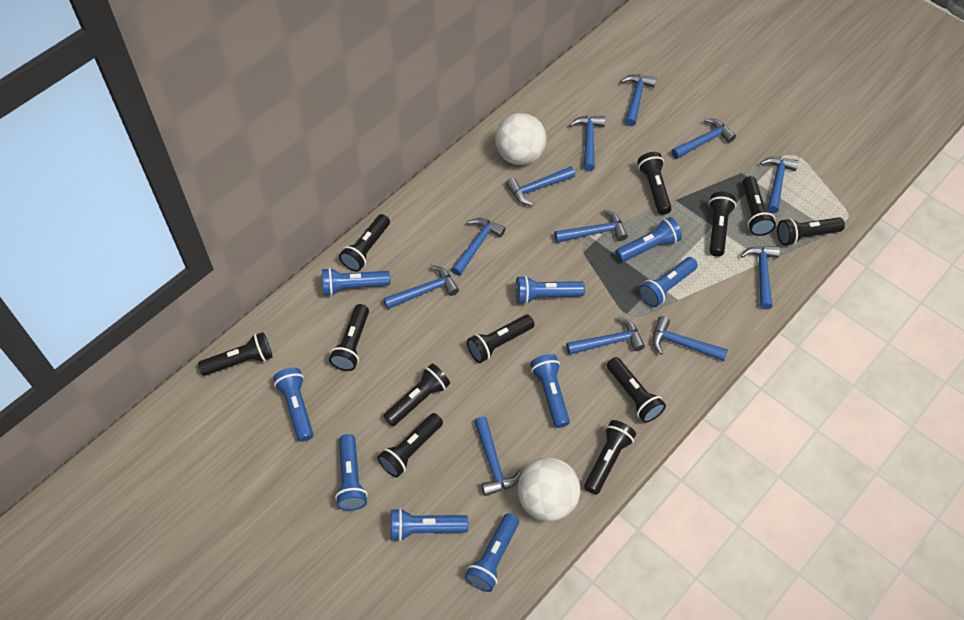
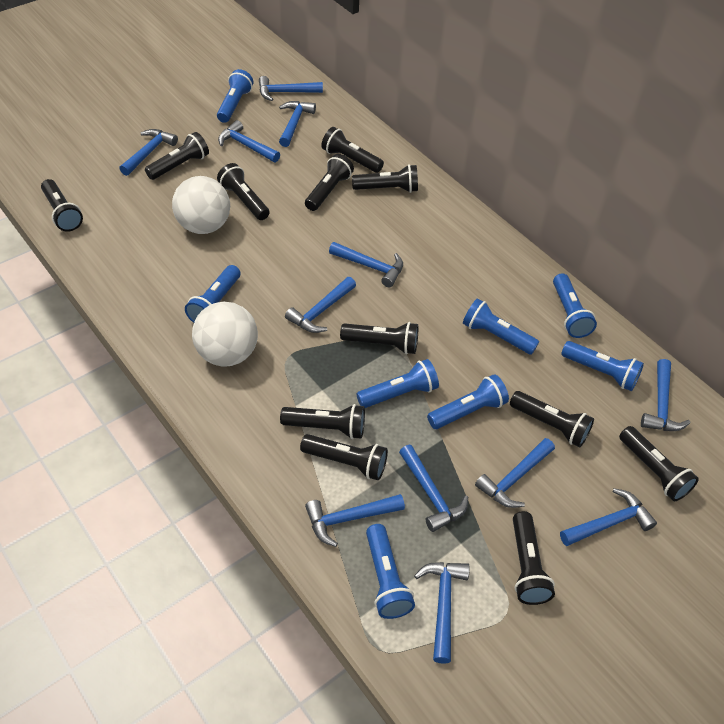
blue flashlight: 9 -> 8

